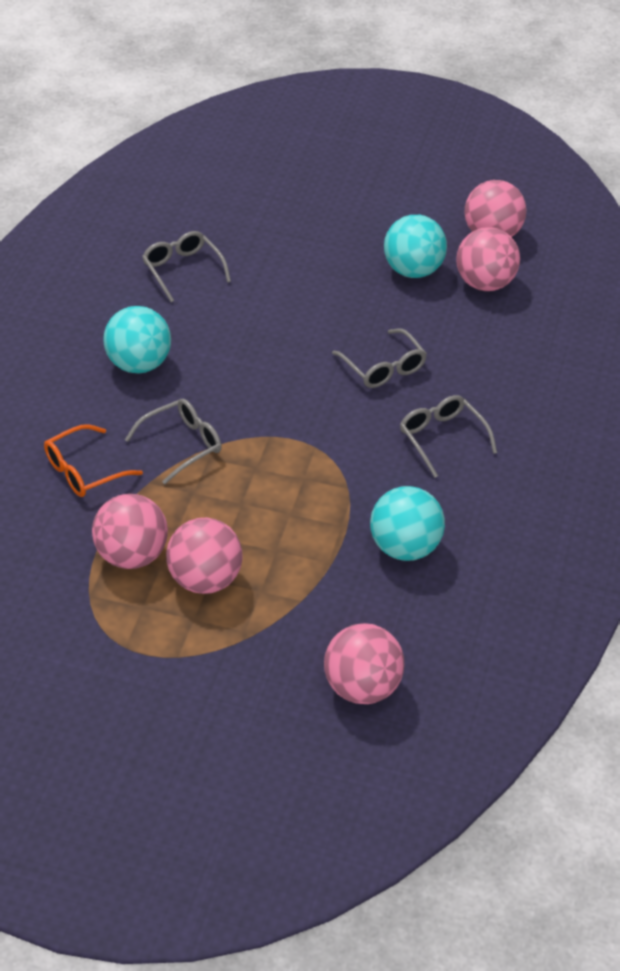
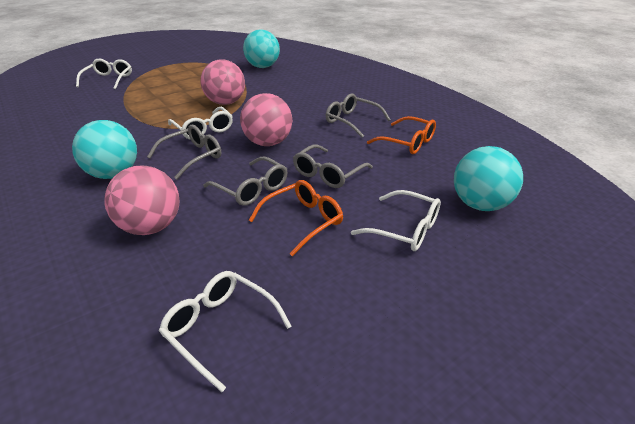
orange glasses: 1 -> 2
pink ball: 5 -> 3
white glasses: 0 -> 4

